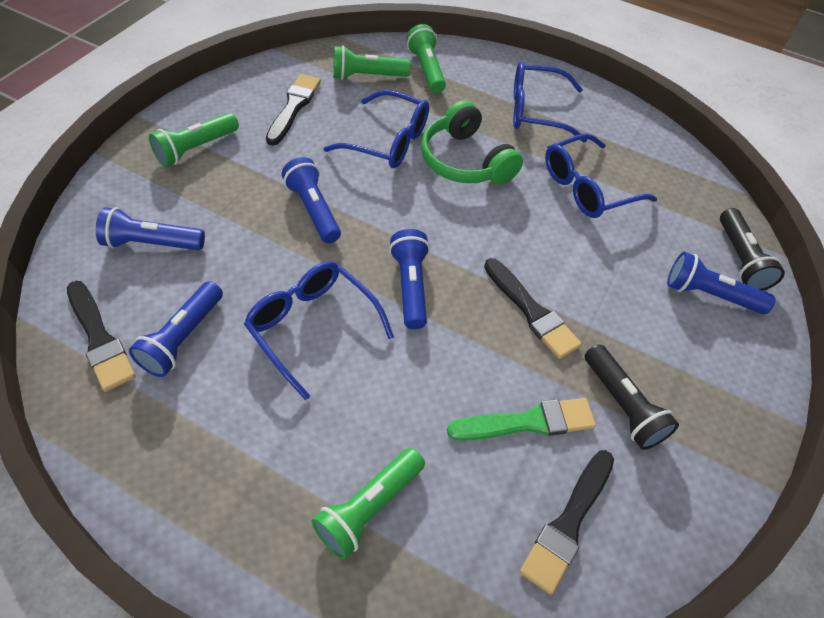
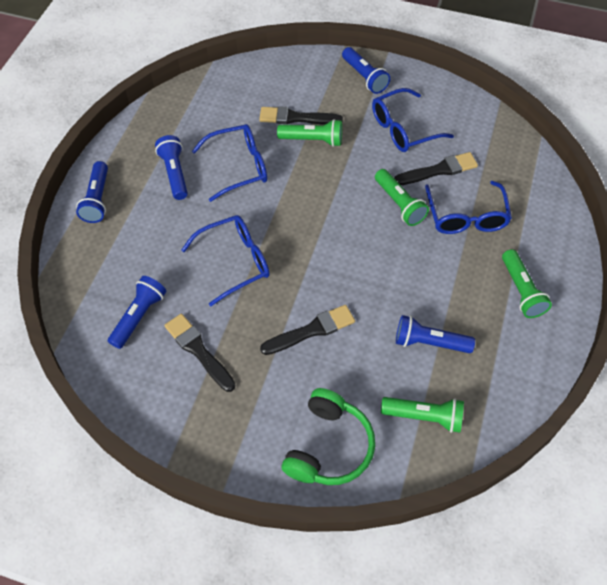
black flashlight: 2 -> 0
green brush: 1 -> 0

